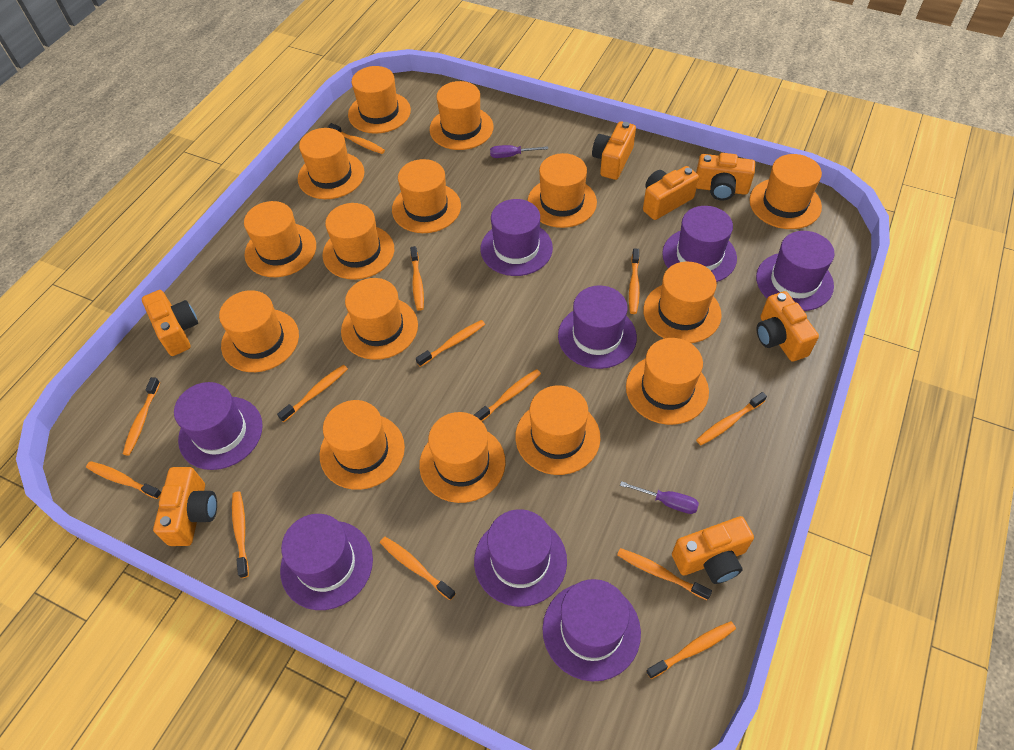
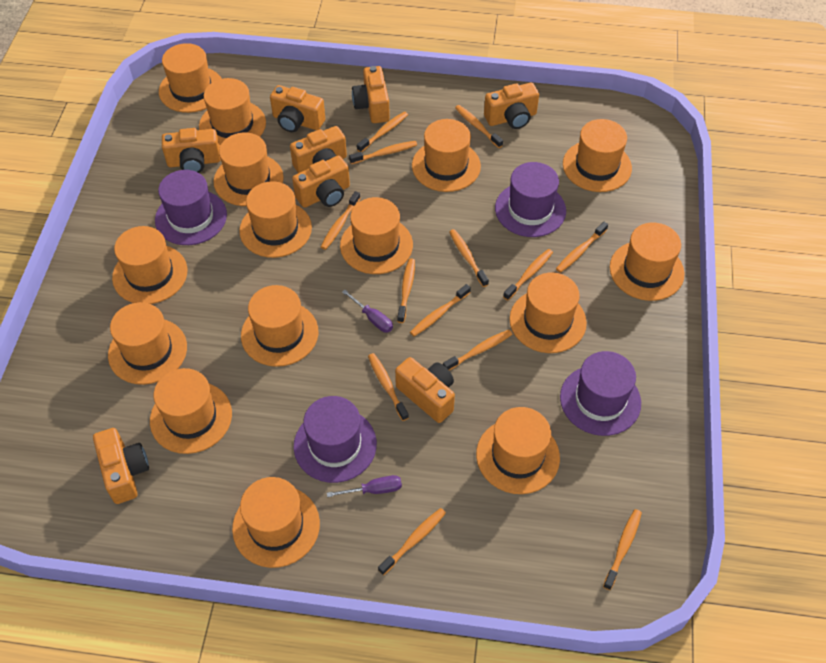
orange camera: 7 -> 8
purple hat: 8 -> 4

